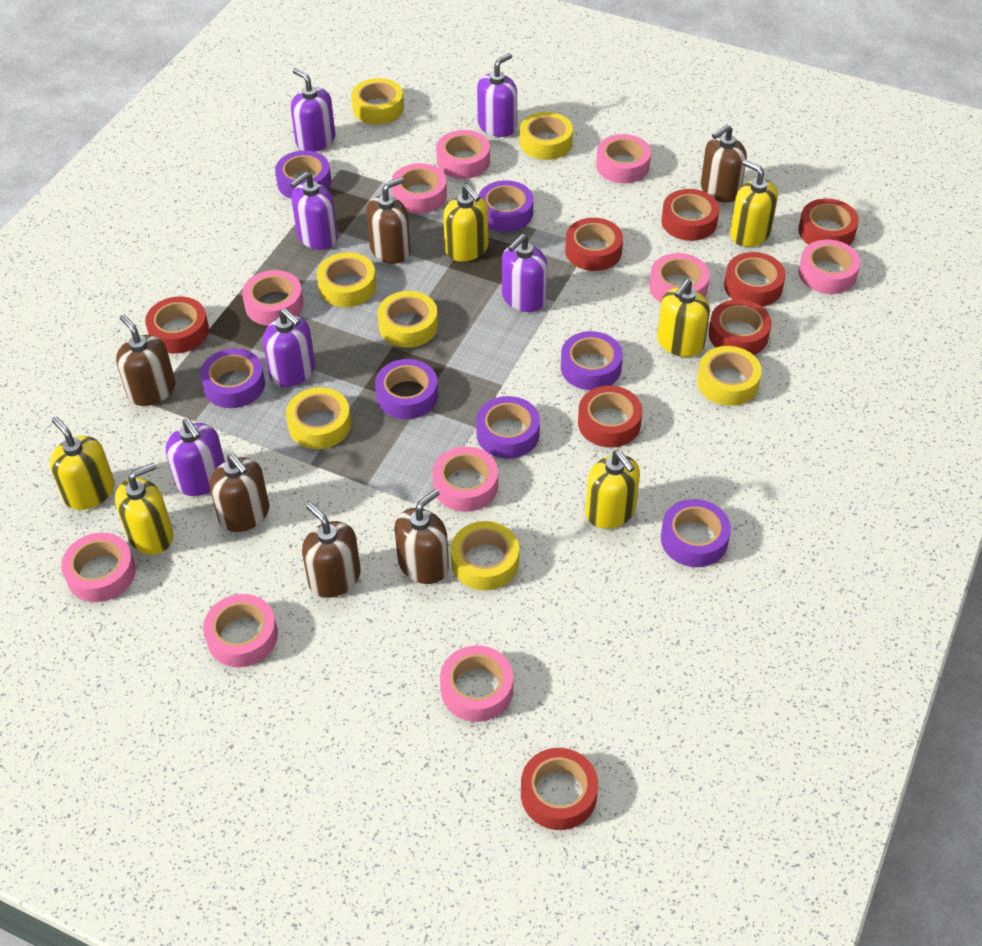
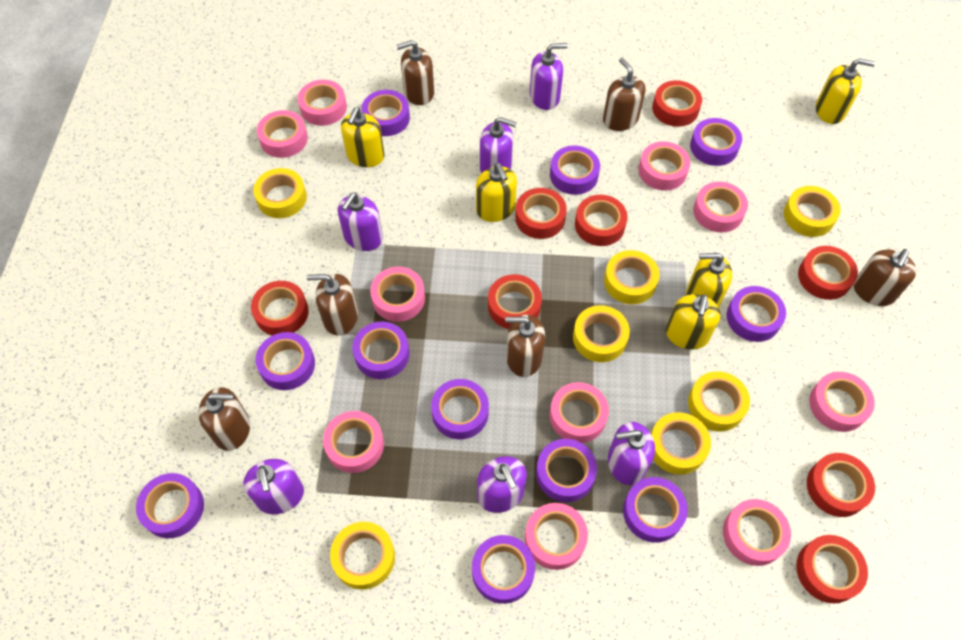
purple tape: 7 -> 11
yellow soap dispenser: 6 -> 5

